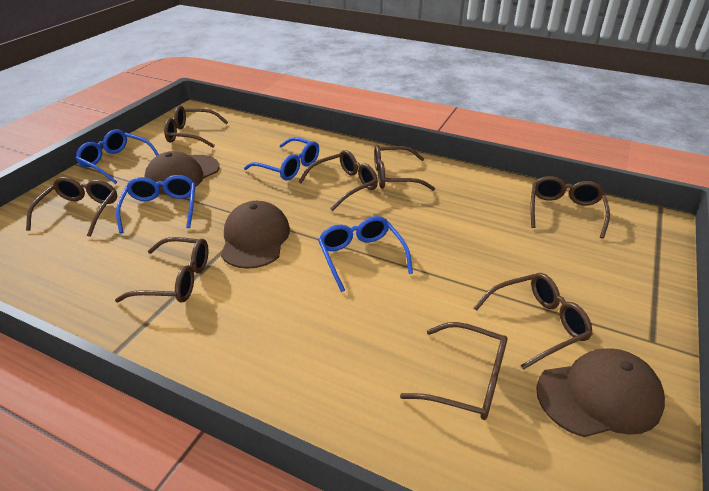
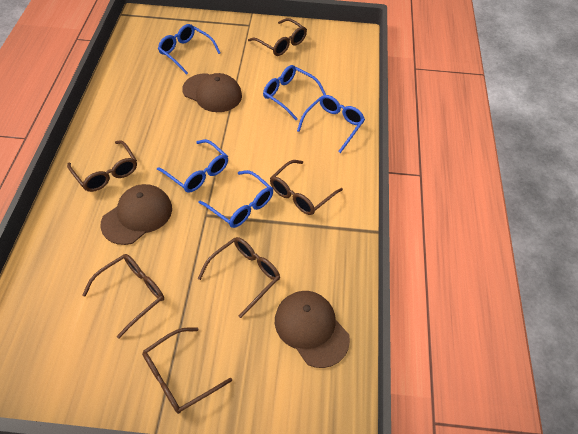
blue glasses: 4 -> 5
brown glasses: 8 -> 6

